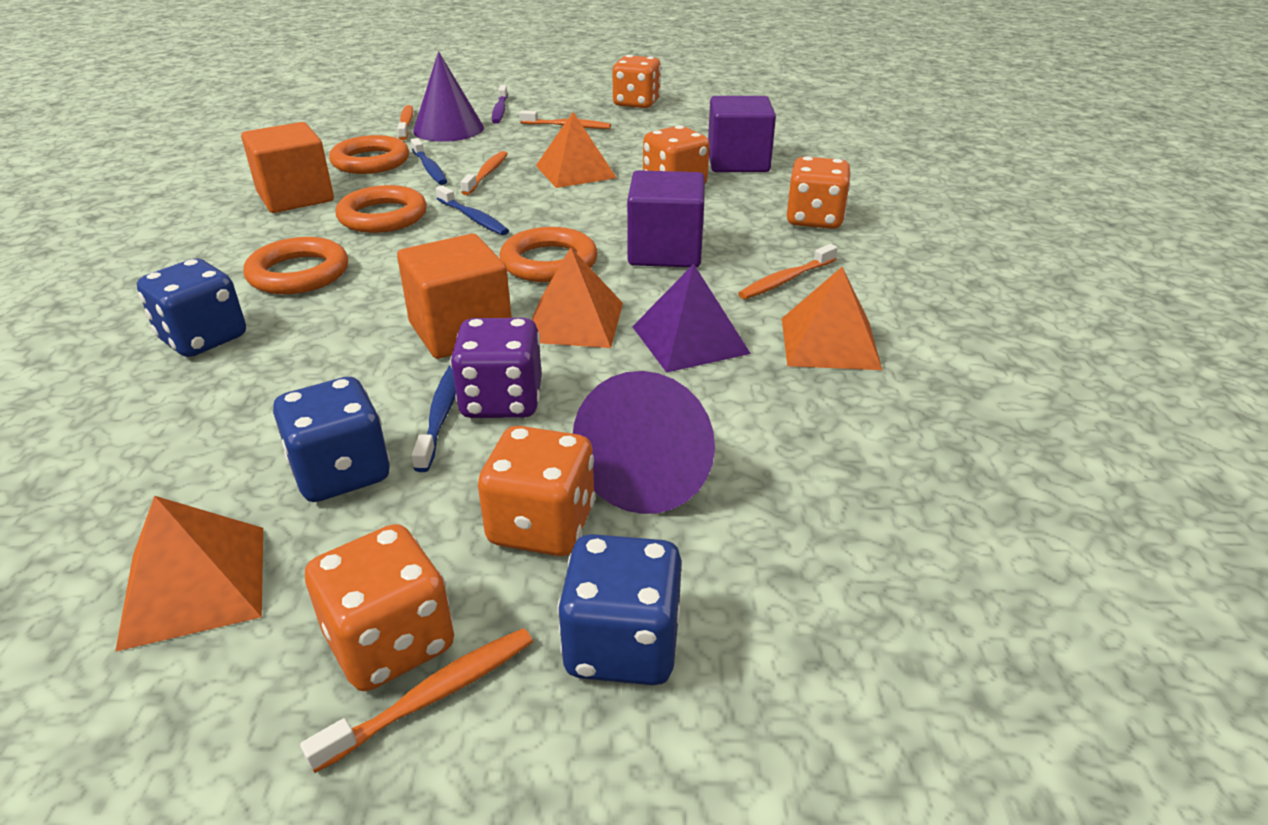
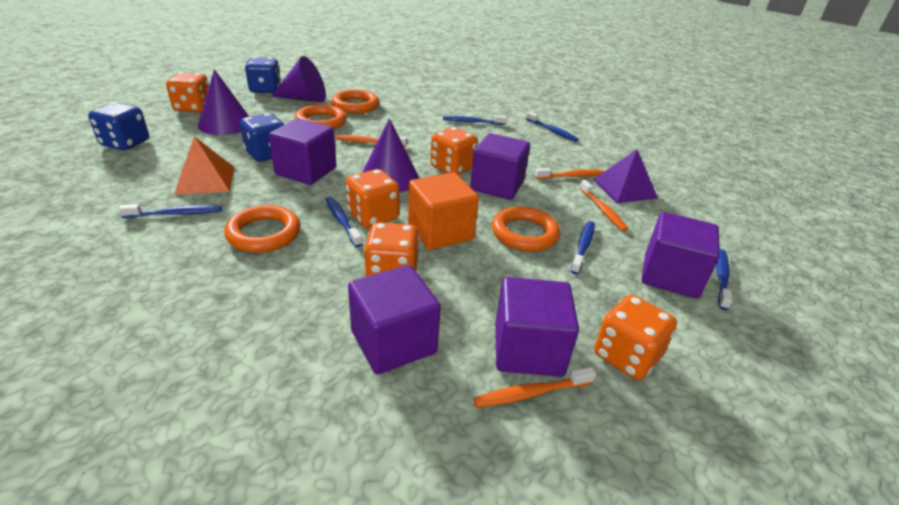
blue toothbrush: 3 -> 6
orange cube: 2 -> 1
orange pyramid: 4 -> 1
orange toothbrush: 5 -> 4
purple cone: 2 -> 3
purple cube: 2 -> 5
purple dice: 1 -> 0
purple toothbrush: 1 -> 0

